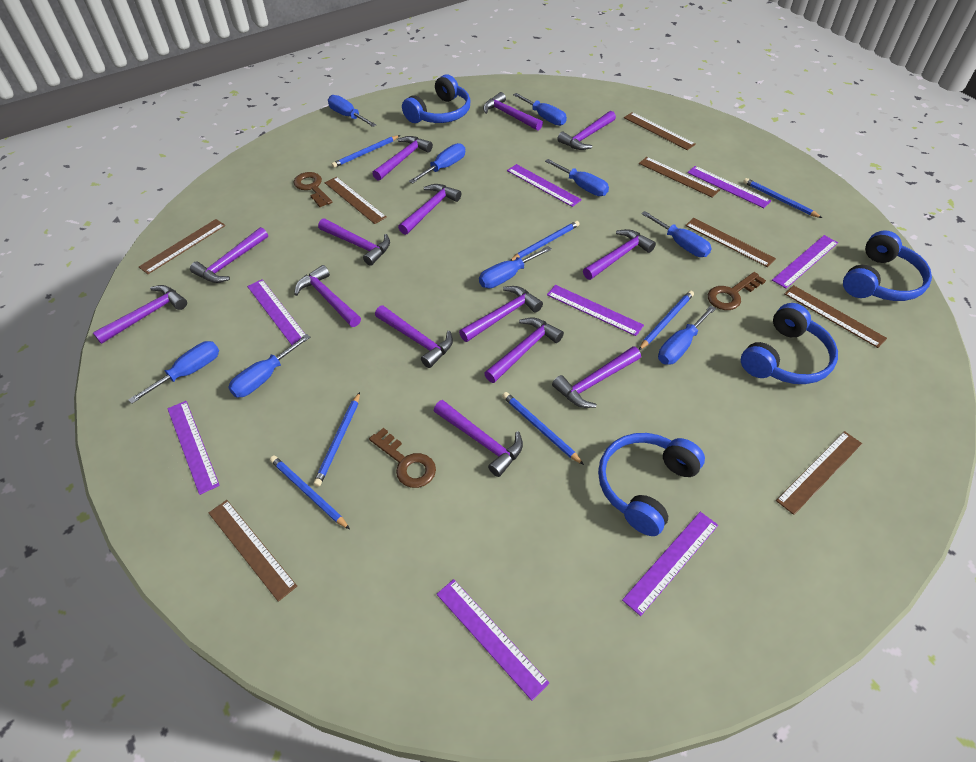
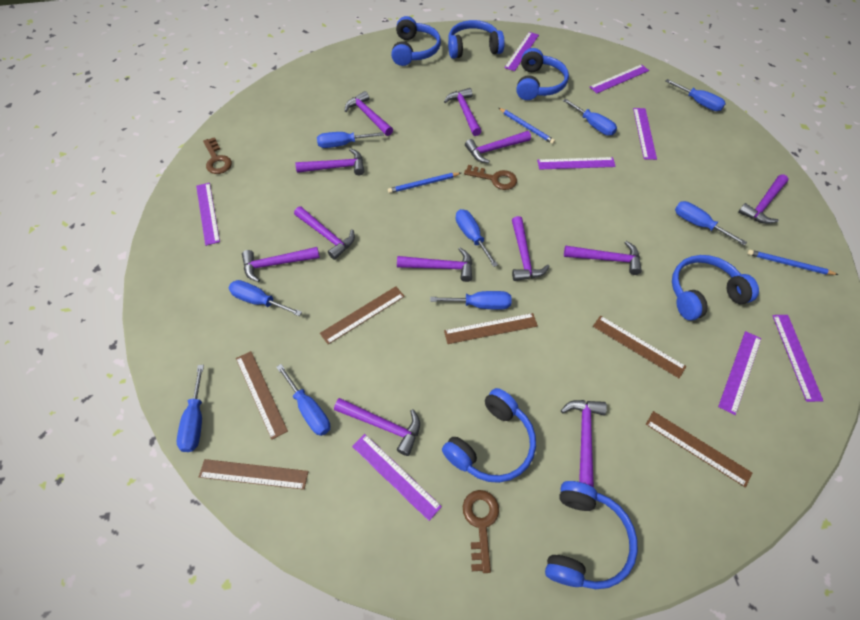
blue headphones: 4 -> 6
blue pencil: 7 -> 3
brown ruler: 8 -> 6
purple hammer: 14 -> 12

